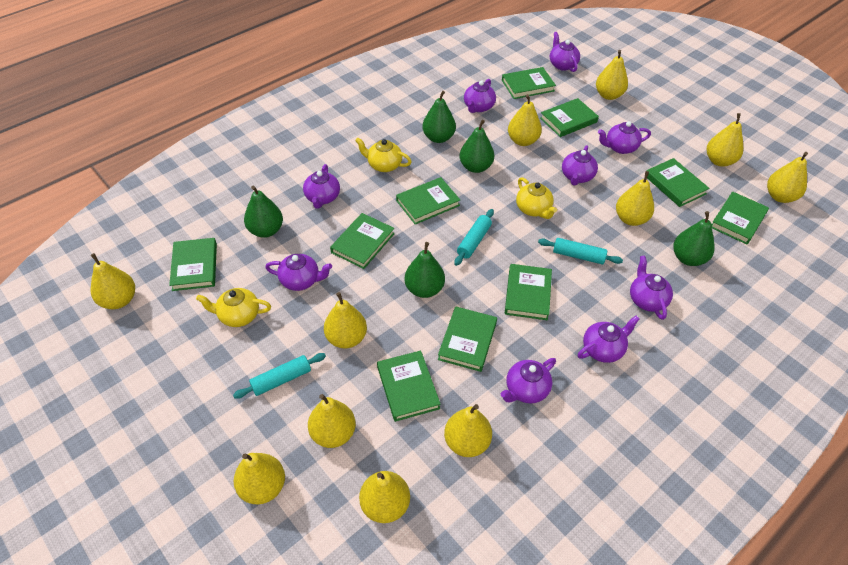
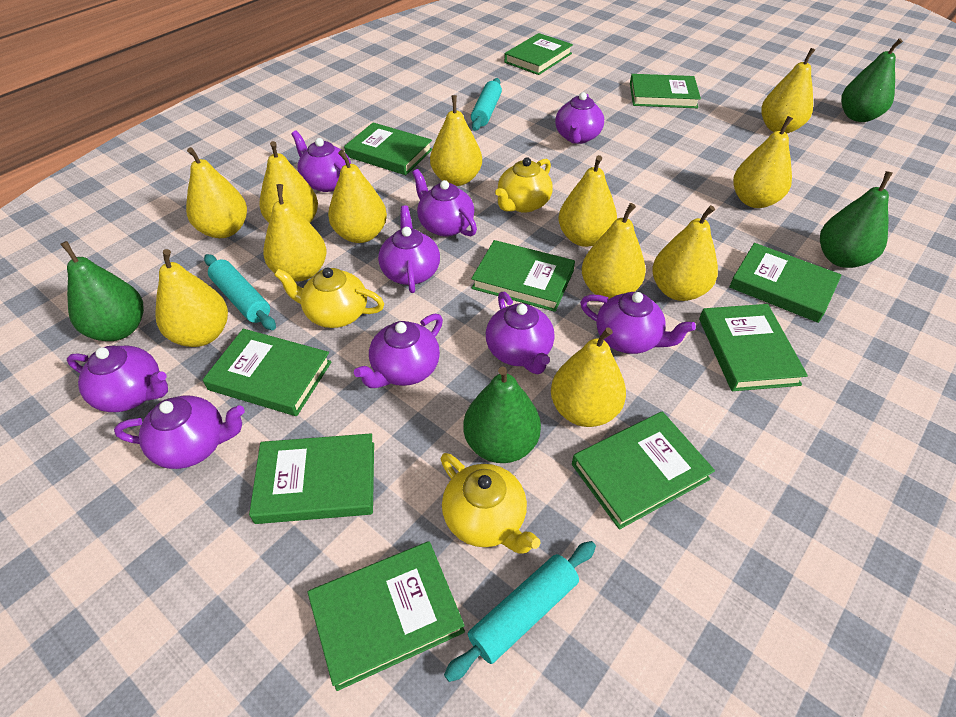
green pear: 5 -> 4
yellow pear: 11 -> 12

